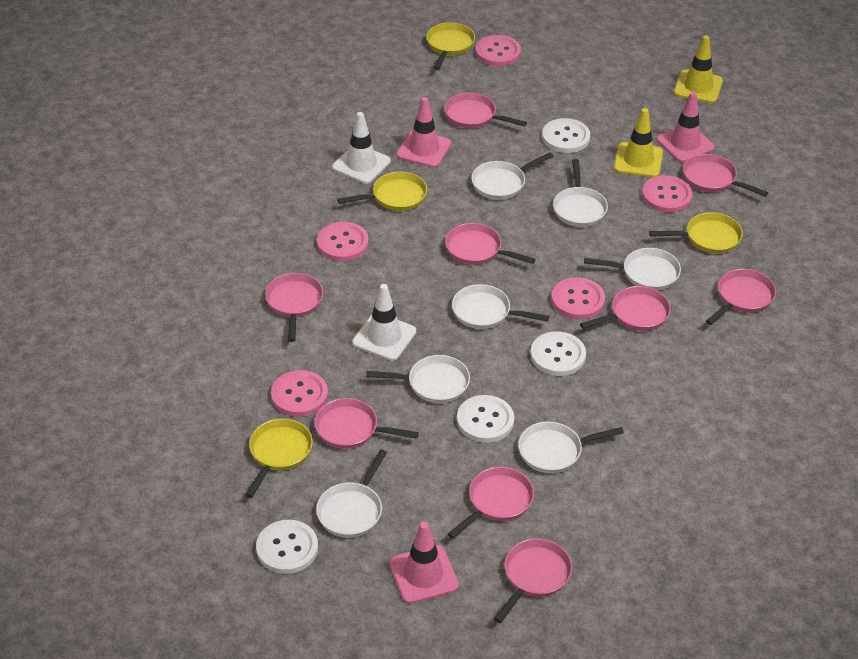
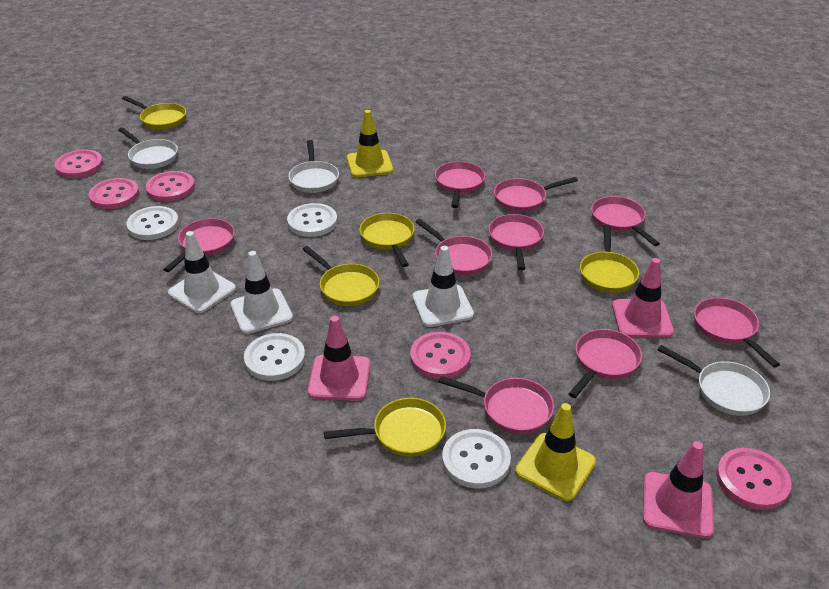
white pan: 7 -> 3
white traffic cone: 2 -> 3
yellow pan: 4 -> 5

